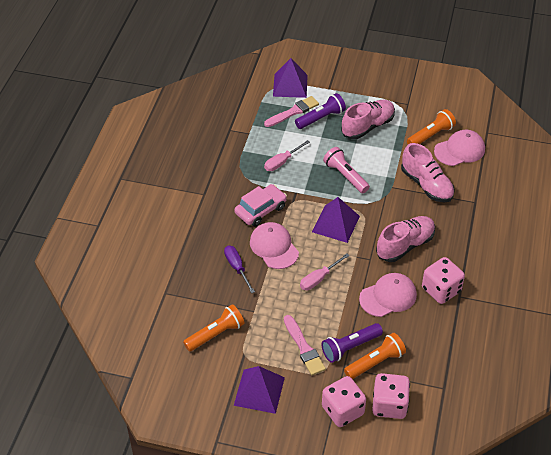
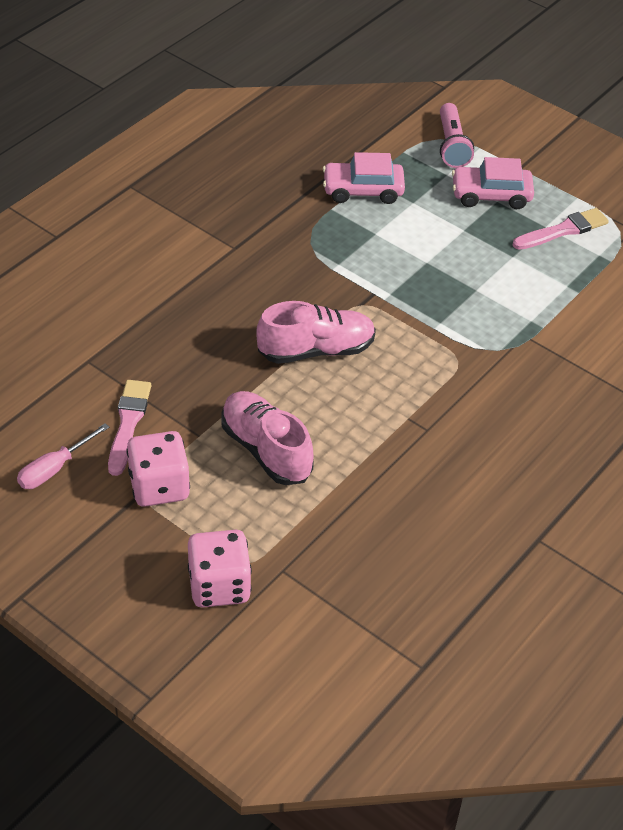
orange flashlight: 3 -> 0
pink cap: 3 -> 0
pink car: 1 -> 2
pink dice: 3 -> 2
pink screwdriver: 2 -> 1
pink shoe: 3 -> 2
purple flashlight: 2 -> 0
purple pyramid: 3 -> 0
purple screwdriver: 1 -> 0

